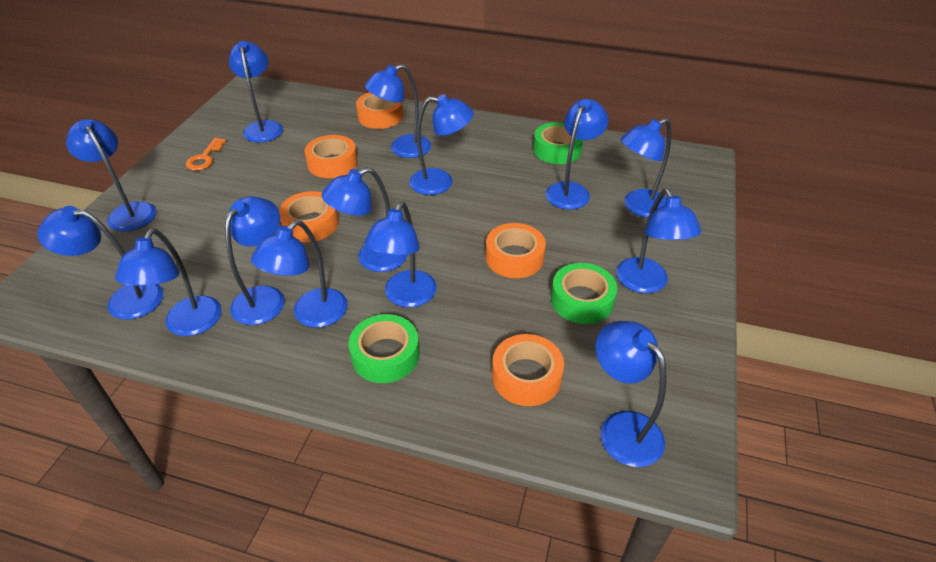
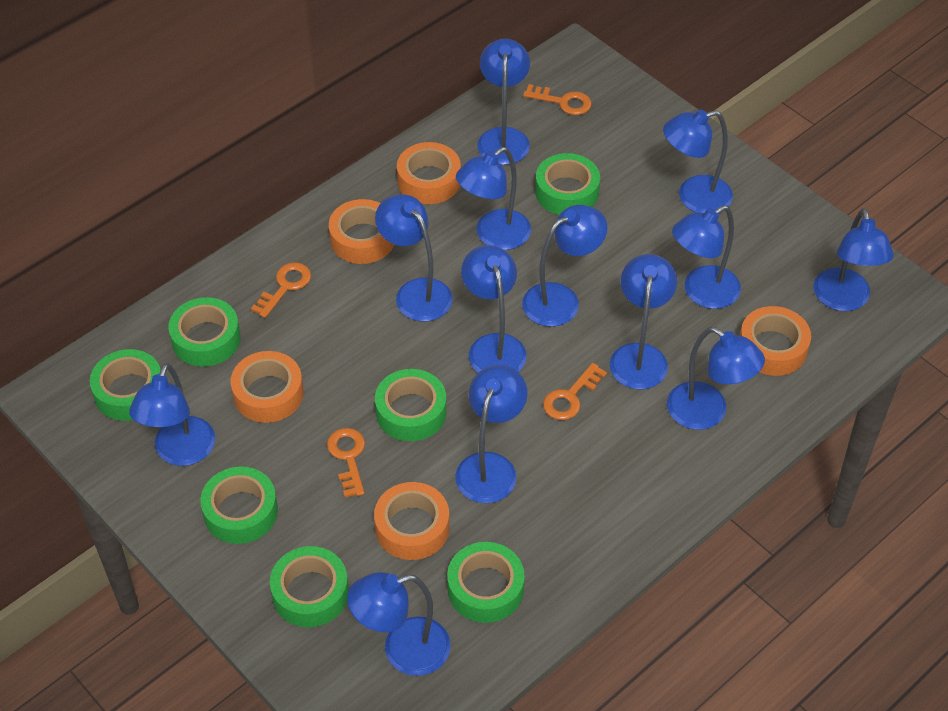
blue lamp: 14 -> 13
green tape: 3 -> 7
orange key: 1 -> 4

